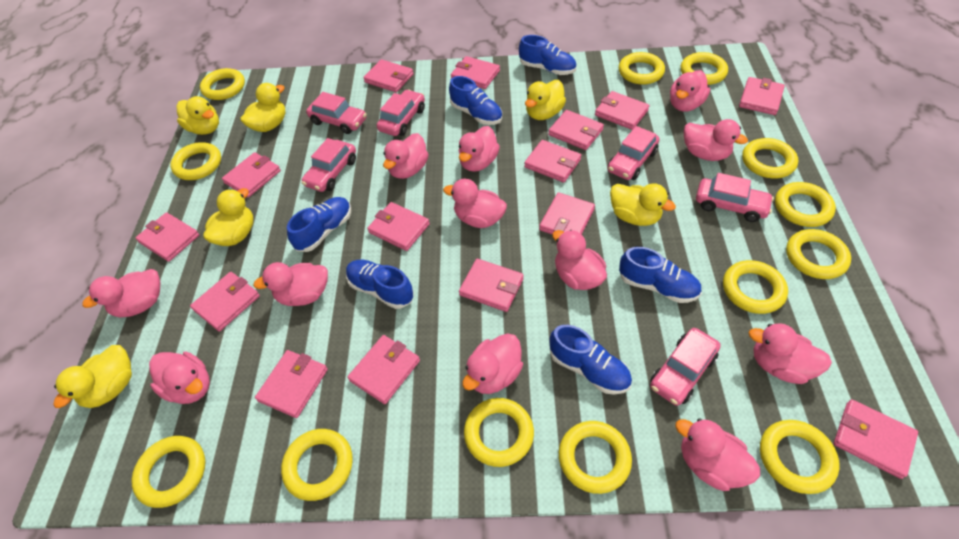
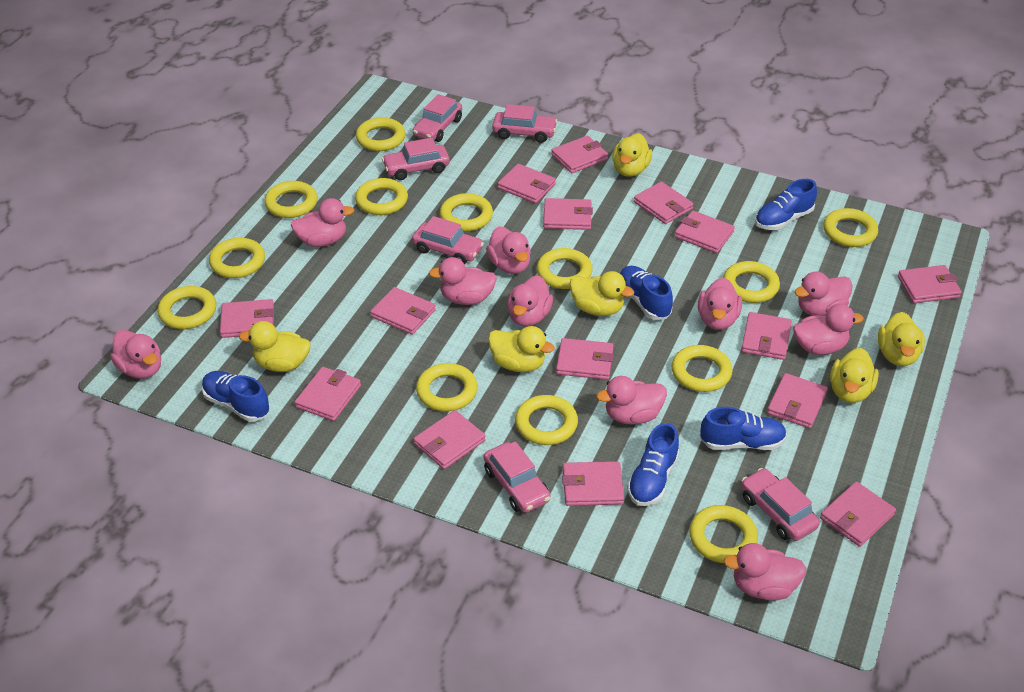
blue shoe: 6 -> 5
pink duck: 12 -> 10

